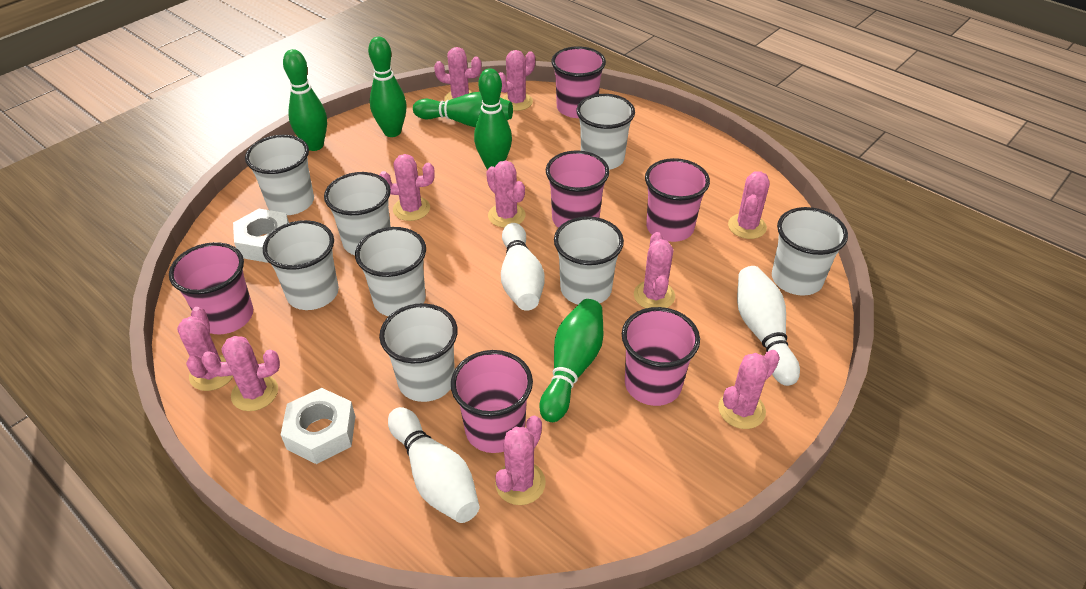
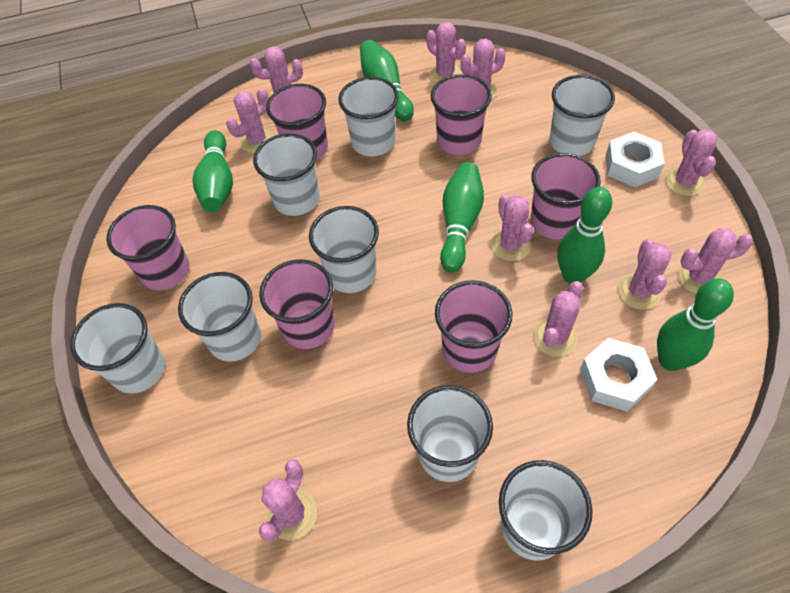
white bowling pin: 3 -> 0

